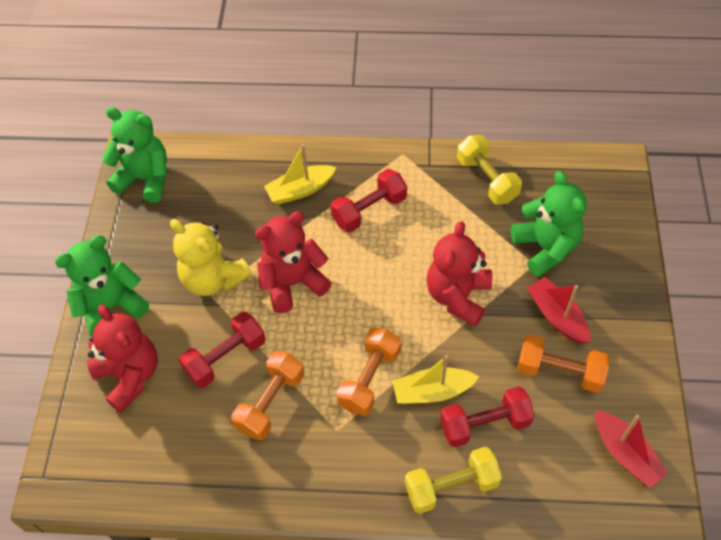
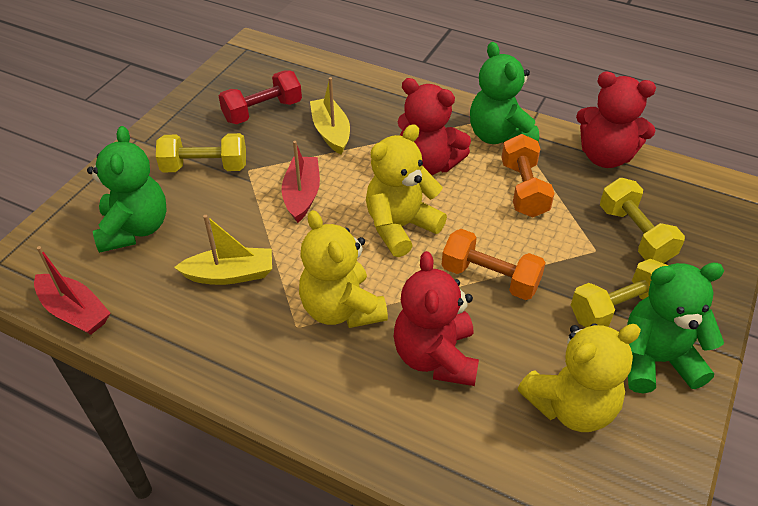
orange dumbbell: 3 -> 2
red dumbbell: 3 -> 1
yellow dumbbell: 2 -> 3
yellow teddy bear: 1 -> 3

